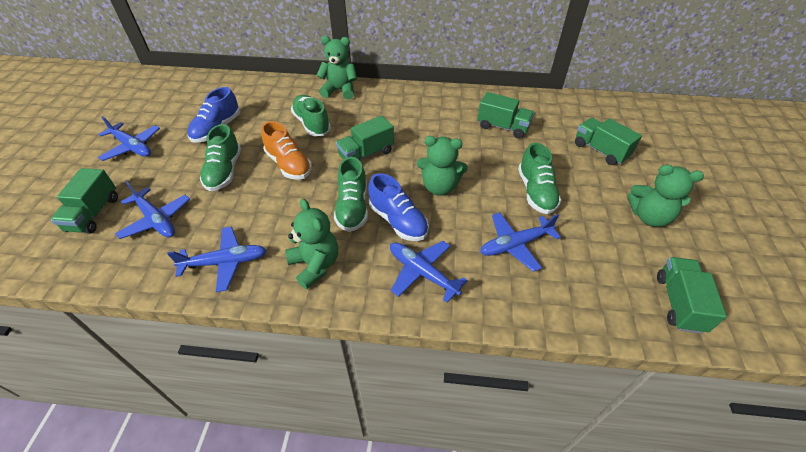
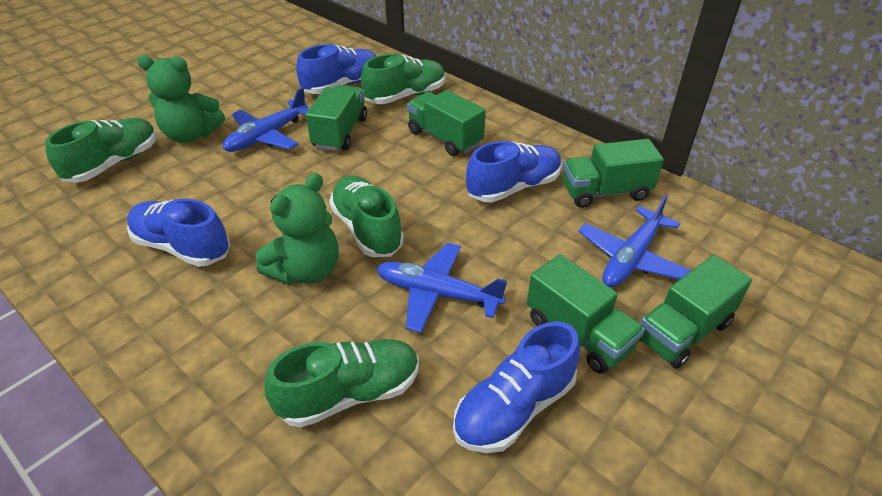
blue plane: 5 -> 3
blue shoe: 2 -> 4
green teddy bear: 4 -> 2
orange shoe: 1 -> 0

